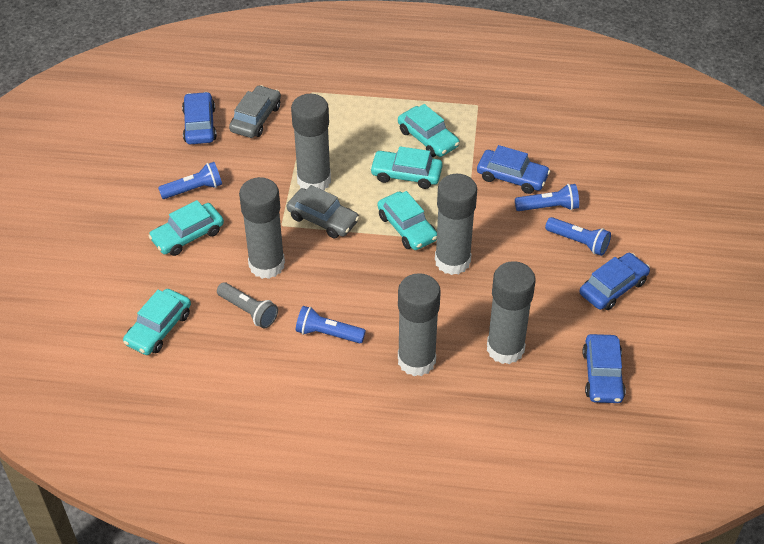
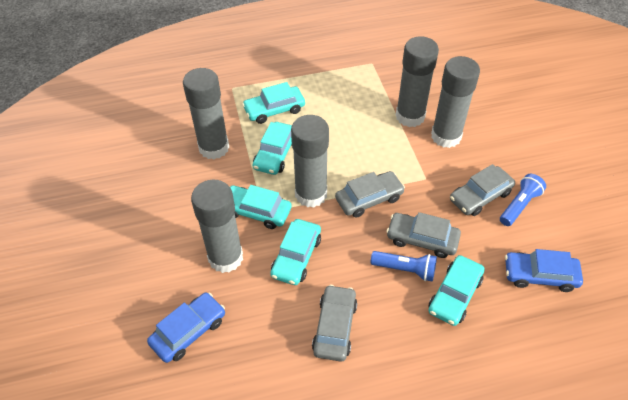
blue car: 4 -> 2
blue flashlight: 4 -> 2
grey car: 2 -> 4
grey flashlight: 1 -> 0

